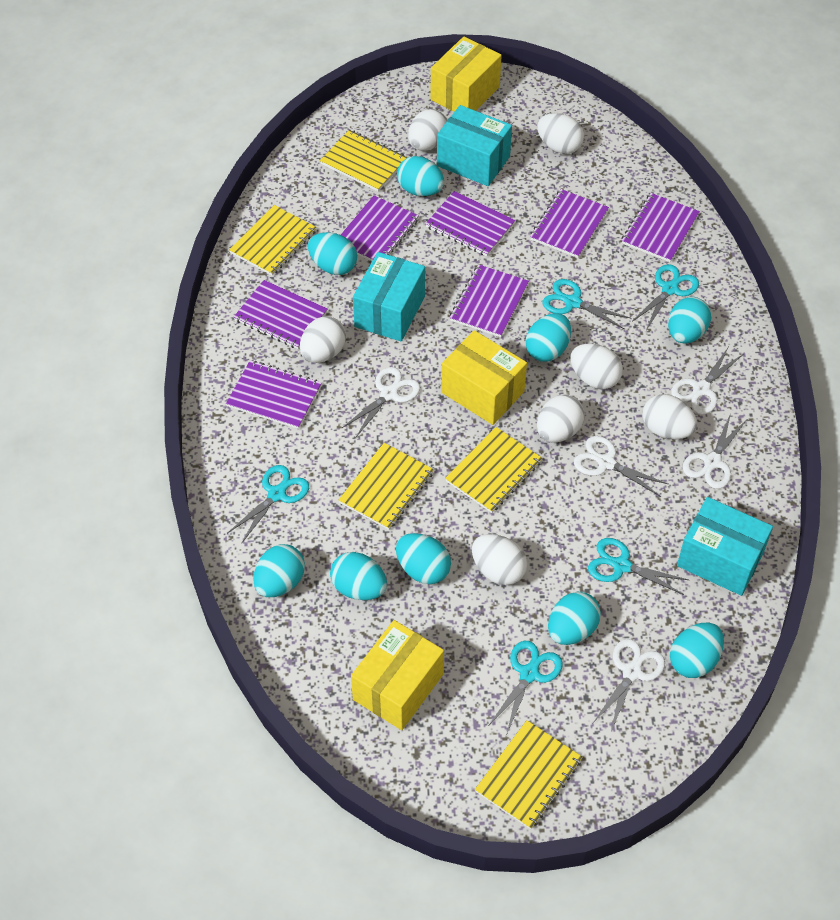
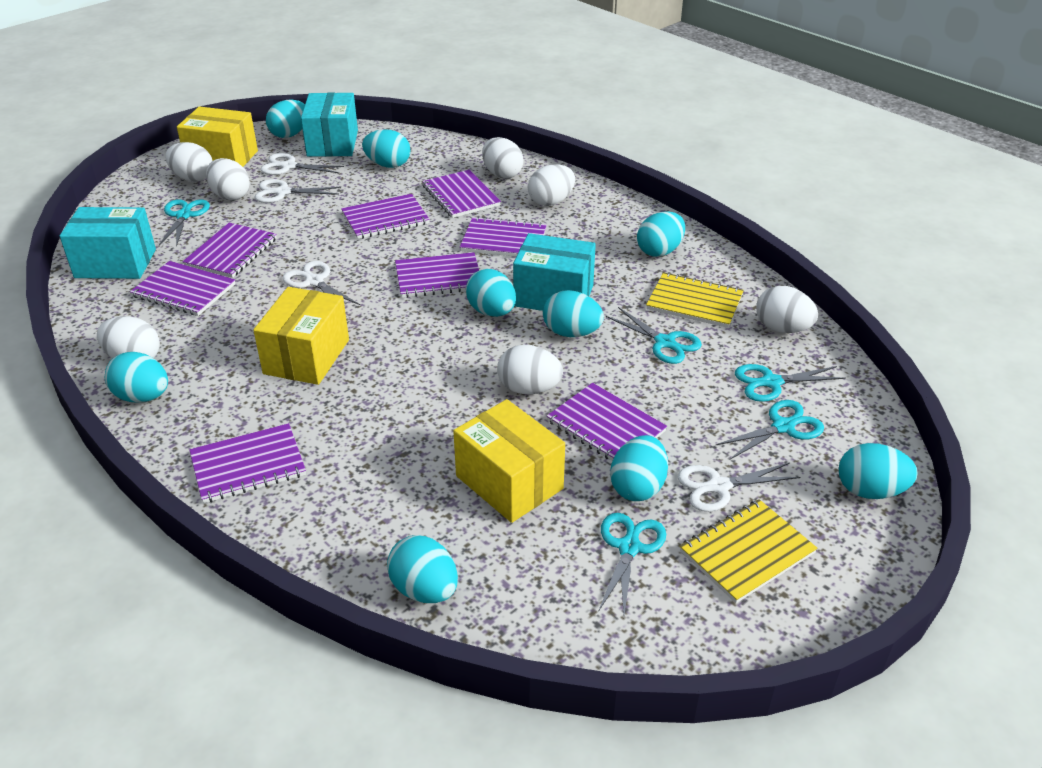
purple notebook: 7 -> 8
white scissors: 5 -> 4
yellow notebook: 5 -> 2

